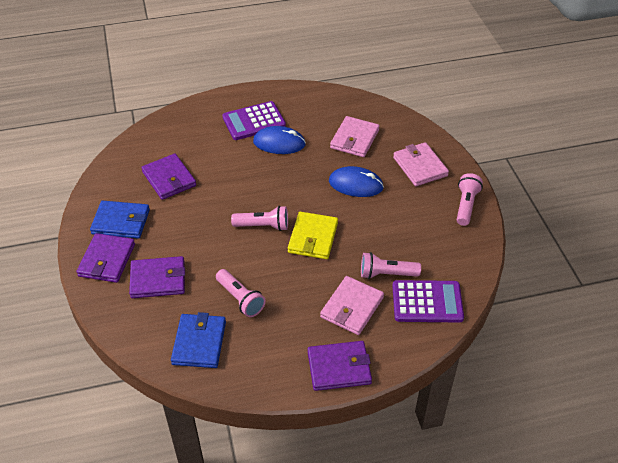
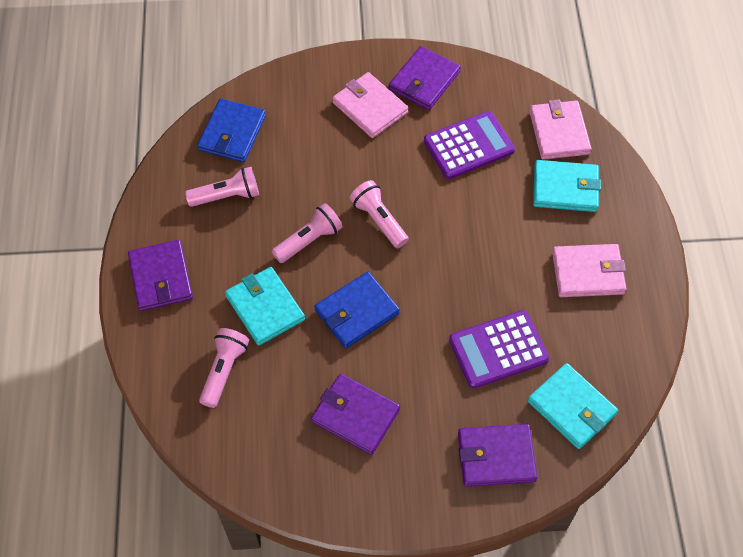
blue mouse: 2 -> 0
turquoise wallet: 0 -> 3
yellow wallet: 1 -> 0

